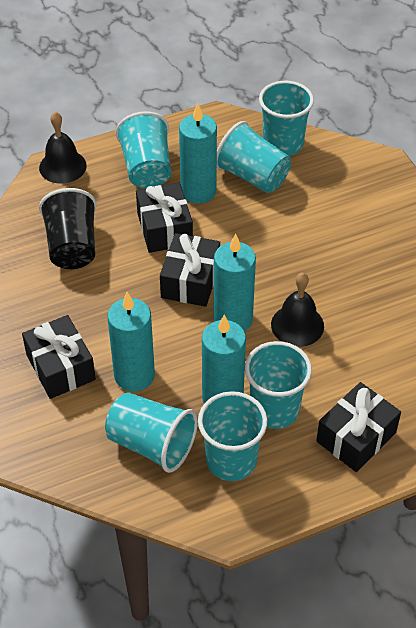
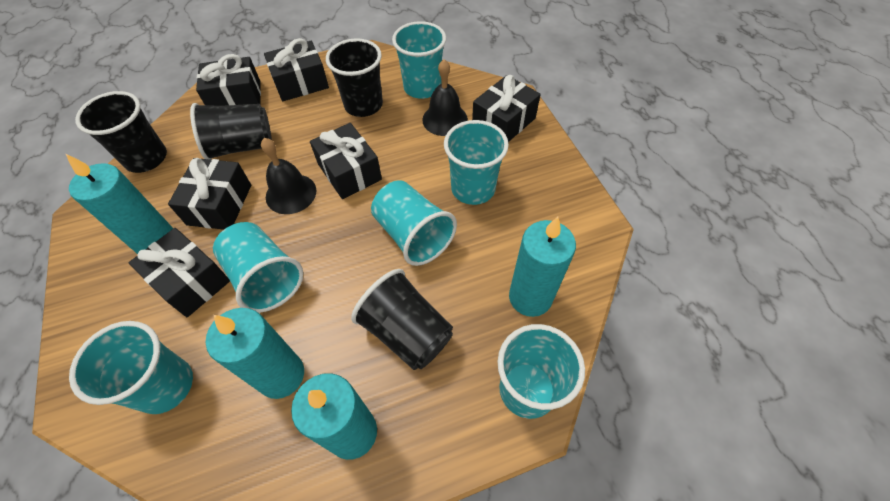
black cup: 1 -> 4
black gift: 4 -> 6

